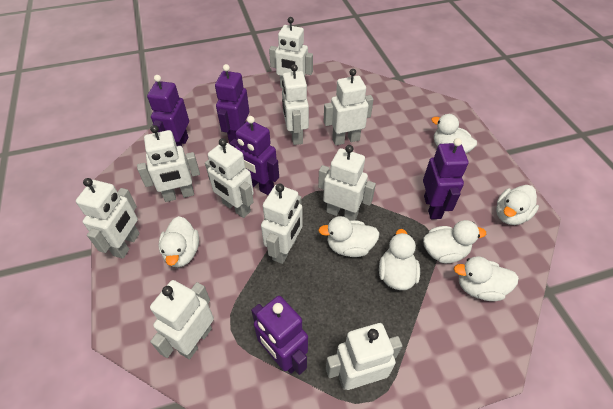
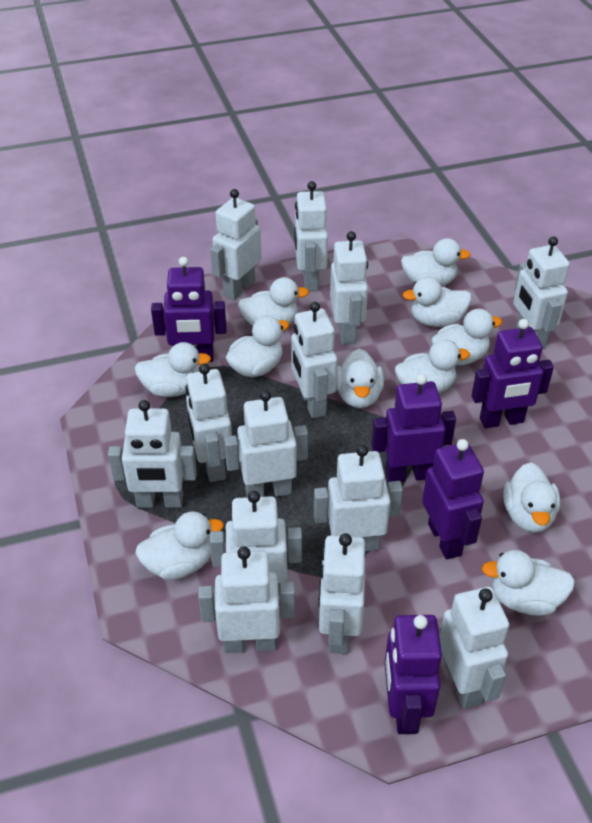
white duck: 7 -> 11
white robot: 10 -> 13

